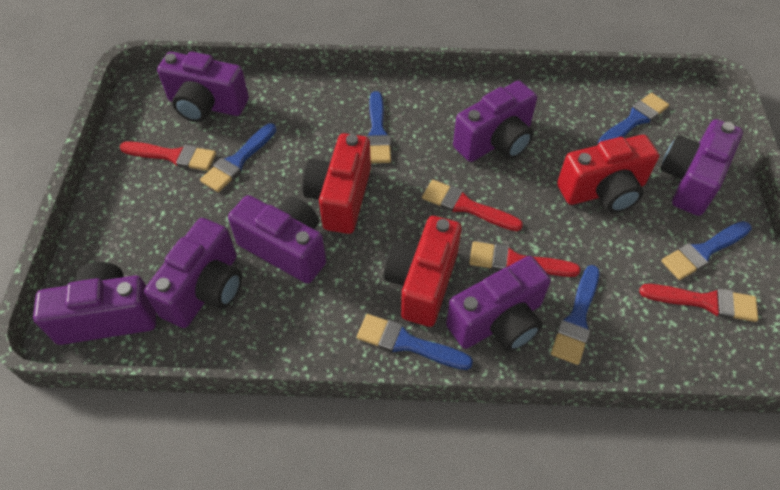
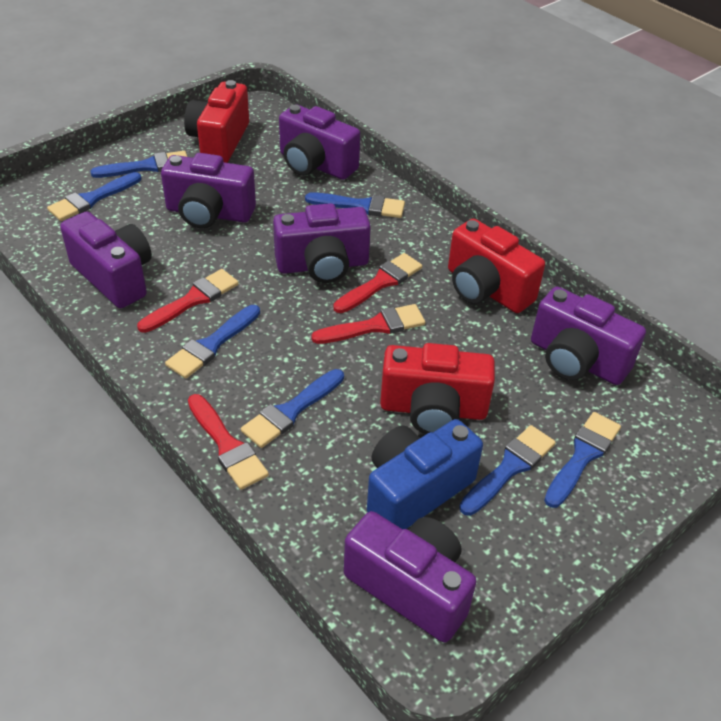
blue brush: 6 -> 7
blue camera: 0 -> 1
purple camera: 7 -> 6

